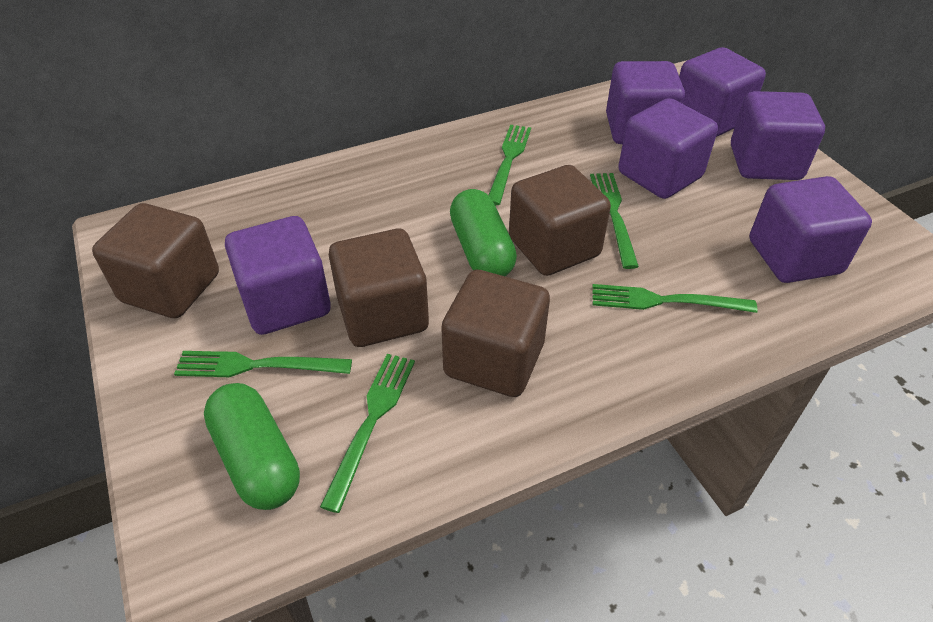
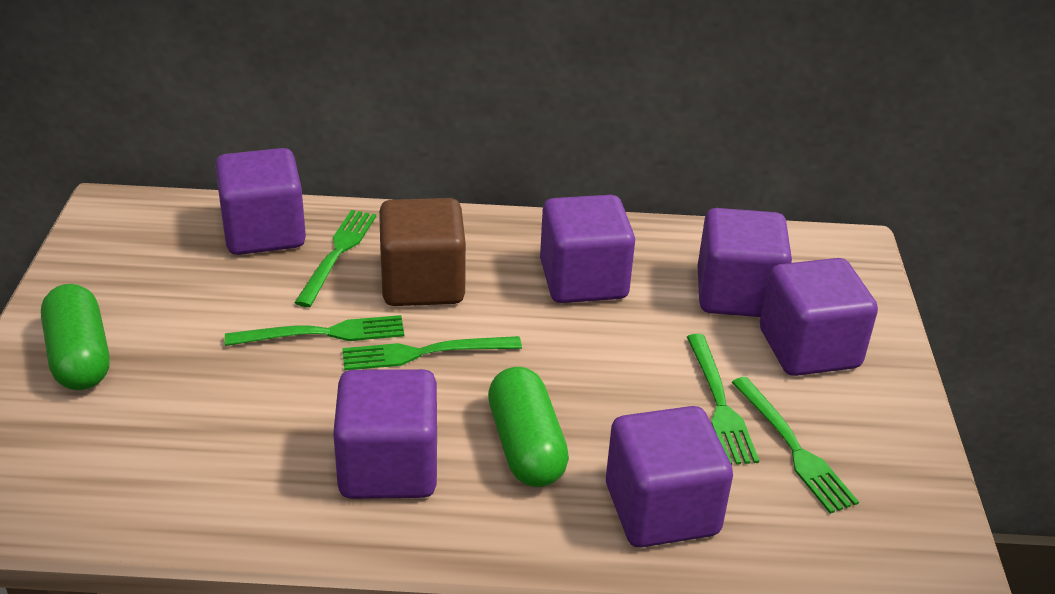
brown cube: 4 -> 1

